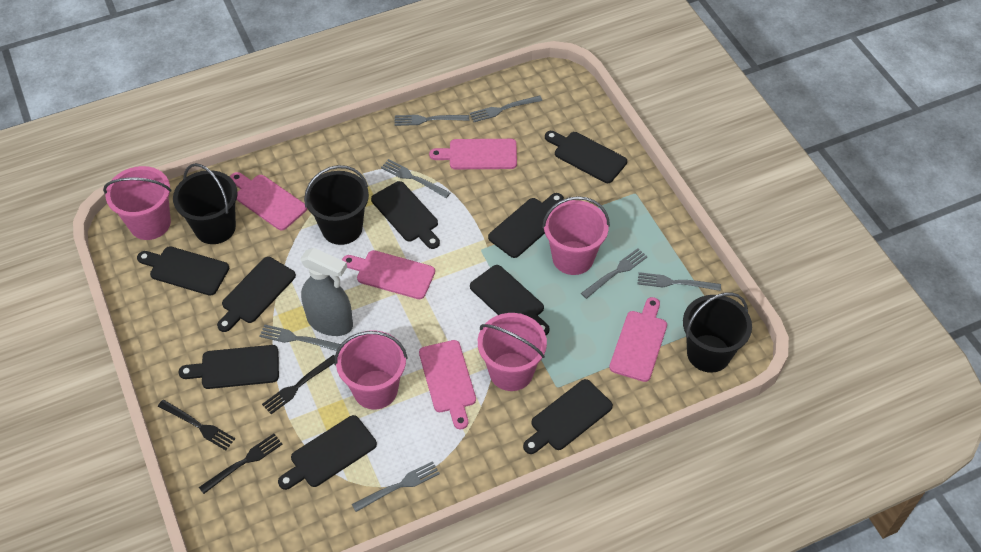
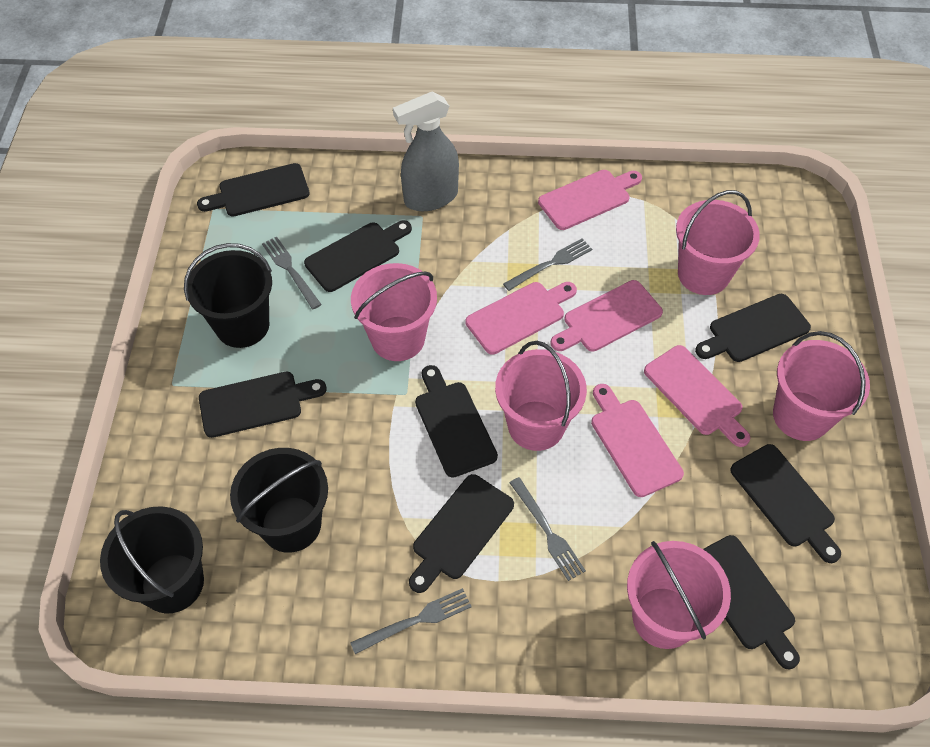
black cutting board: 9 -> 8
black fork: 3 -> 0
grey fork: 7 -> 4
pink bucket: 4 -> 5

